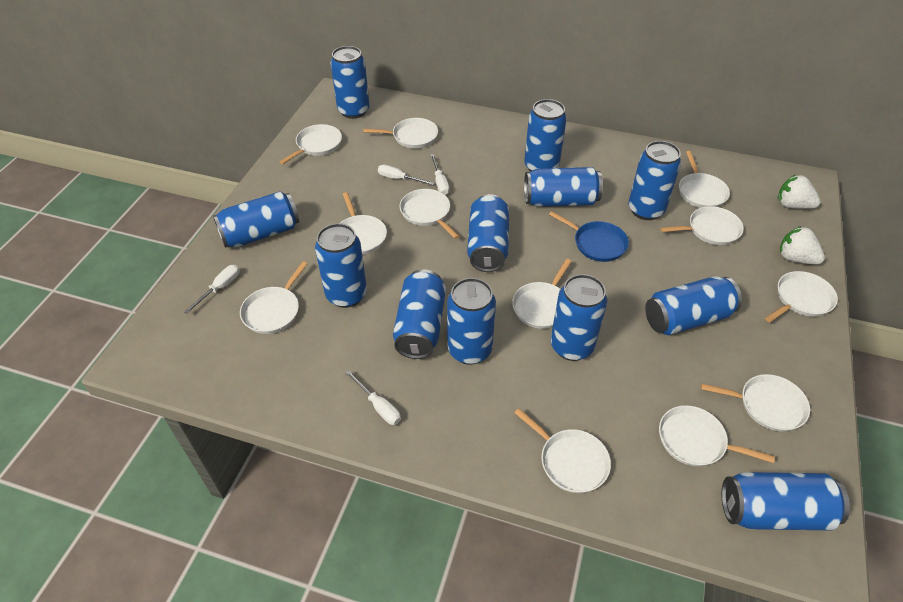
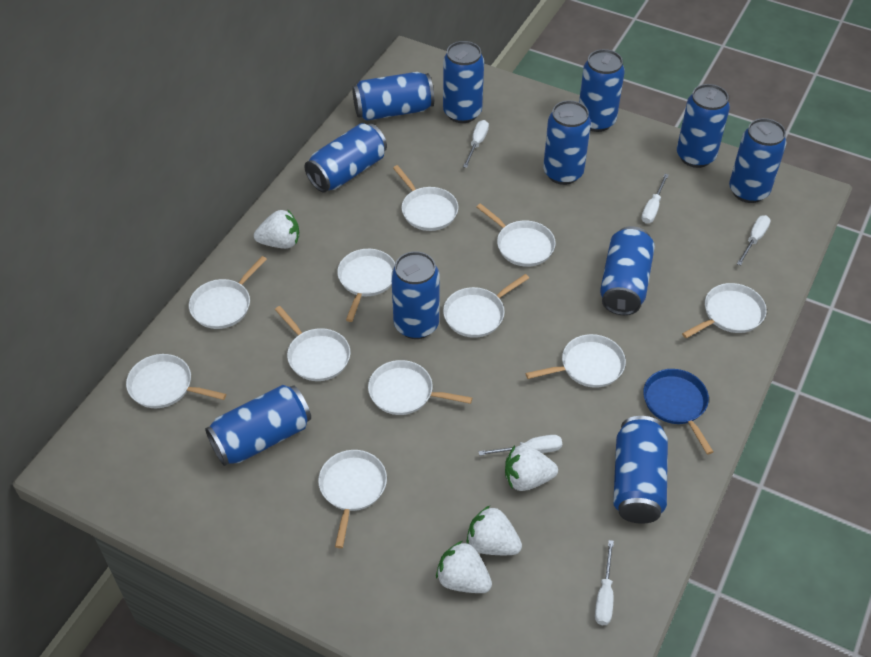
blue can: 12 -> 11
white pan: 12 -> 11
white screwdriver: 4 -> 5
white strawberry: 2 -> 4

